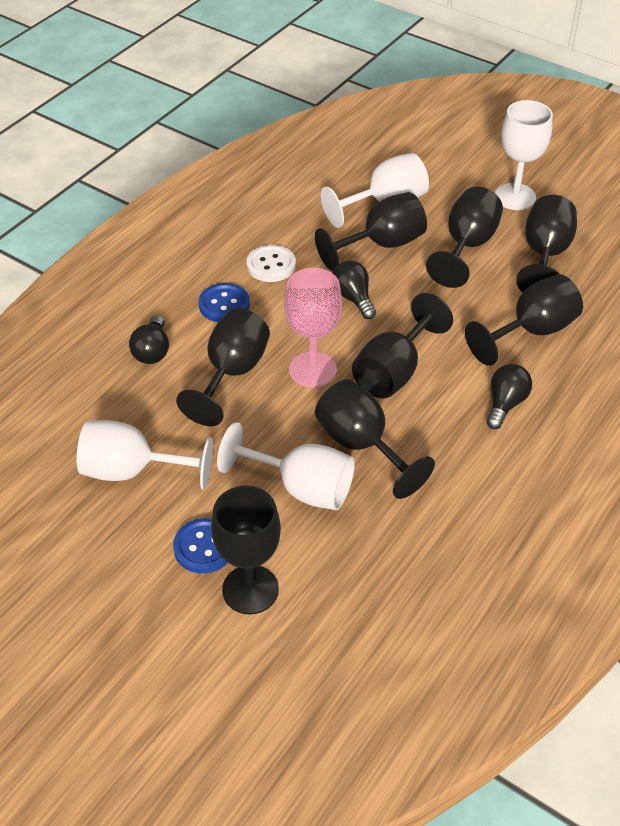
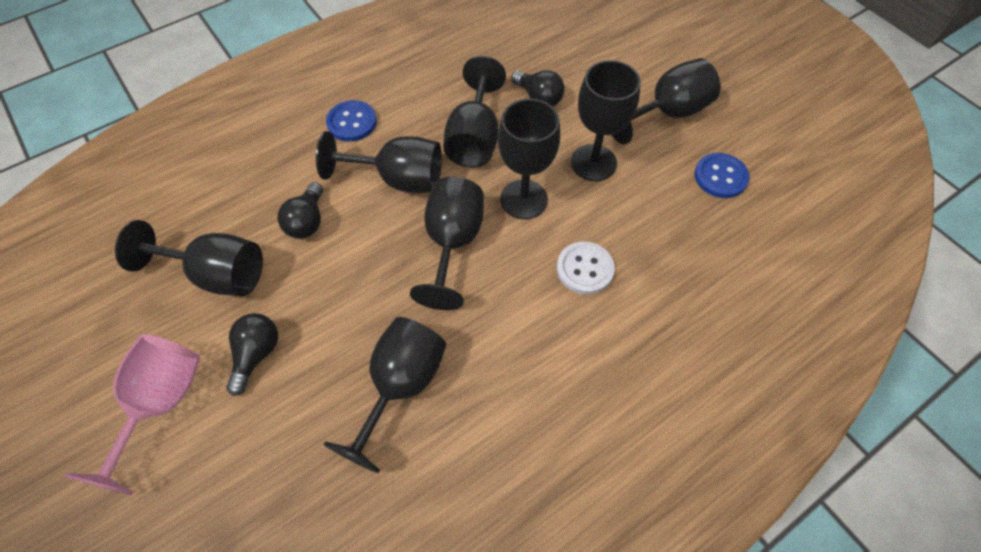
white goblet: 4 -> 0

